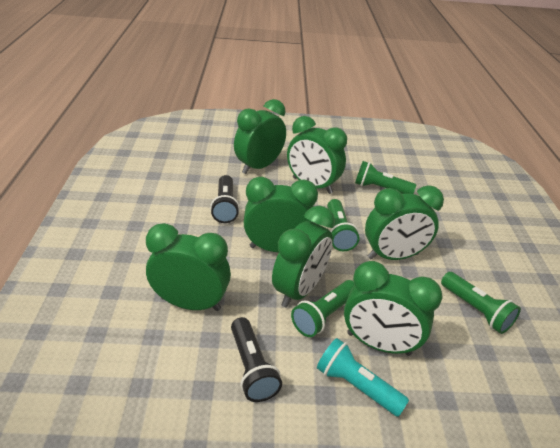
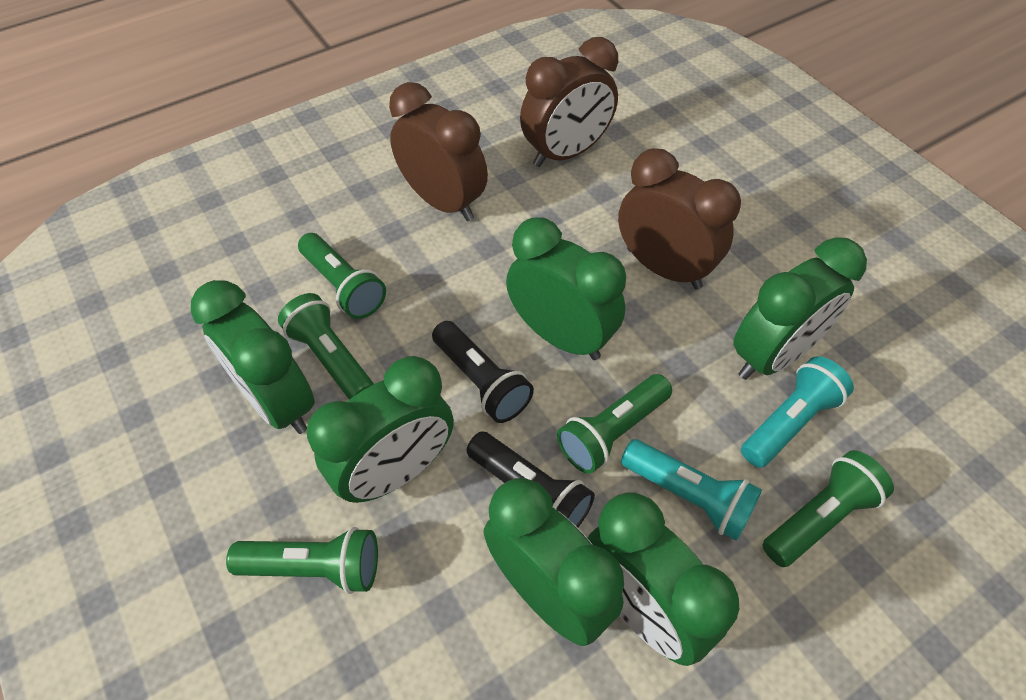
brown clock: 0 -> 3
green clock: 7 -> 6
green flashlight: 4 -> 5
turquoise flashlight: 1 -> 2

